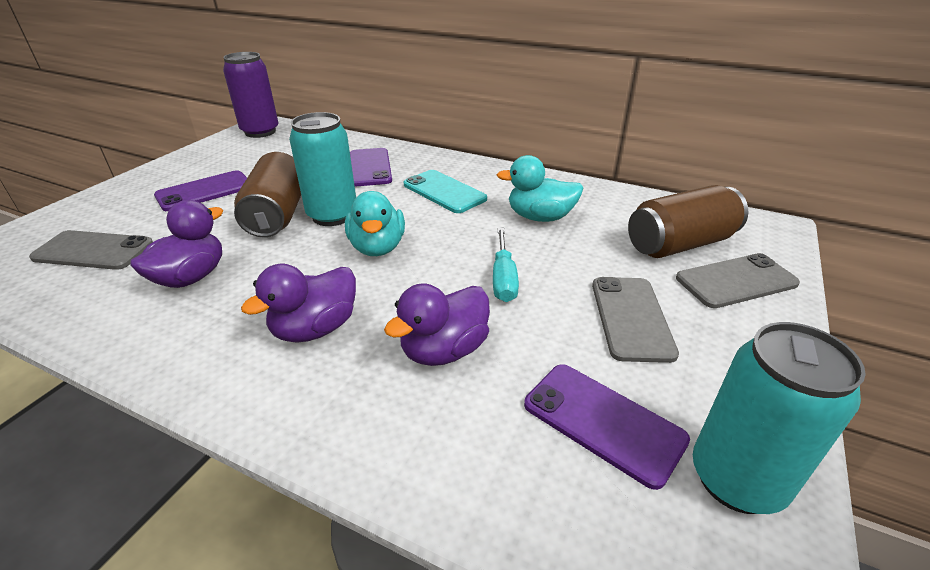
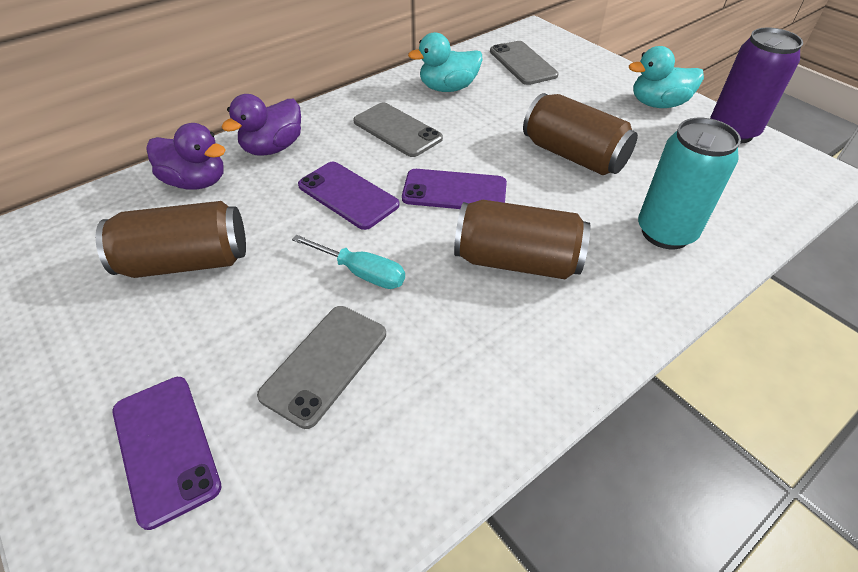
brown can: 2 -> 3
purple duck: 3 -> 2
turquoise can: 2 -> 1
turquoise phone: 1 -> 0

